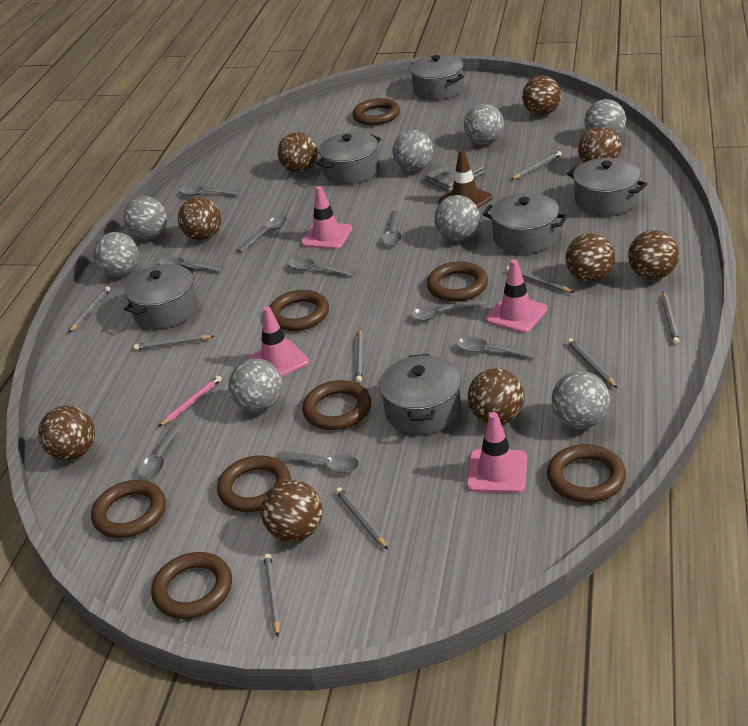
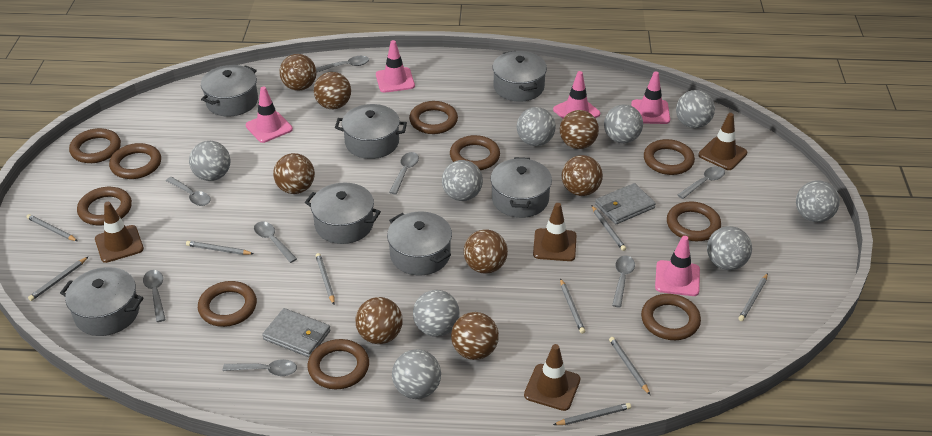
brown ball: 9 -> 8
brown ring: 8 -> 10
brown traffic cone: 1 -> 4
grey ball: 8 -> 9
grey pot: 6 -> 7
grey spoon: 9 -> 8
grey wallet: 1 -> 2
pink pencil: 1 -> 0
pink traffic cone: 4 -> 5

